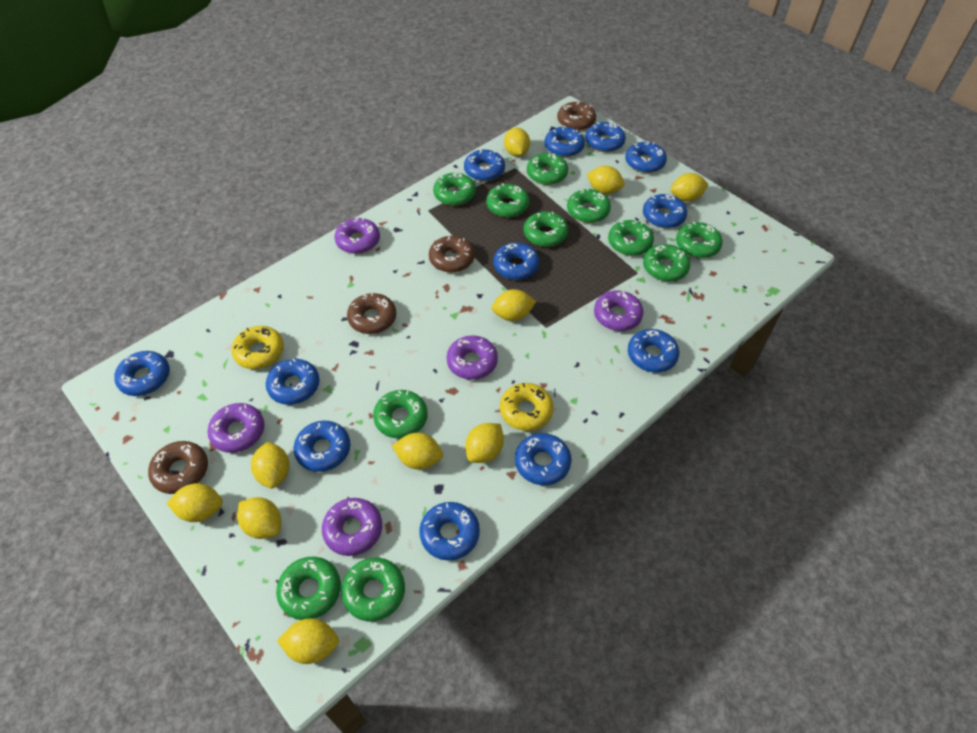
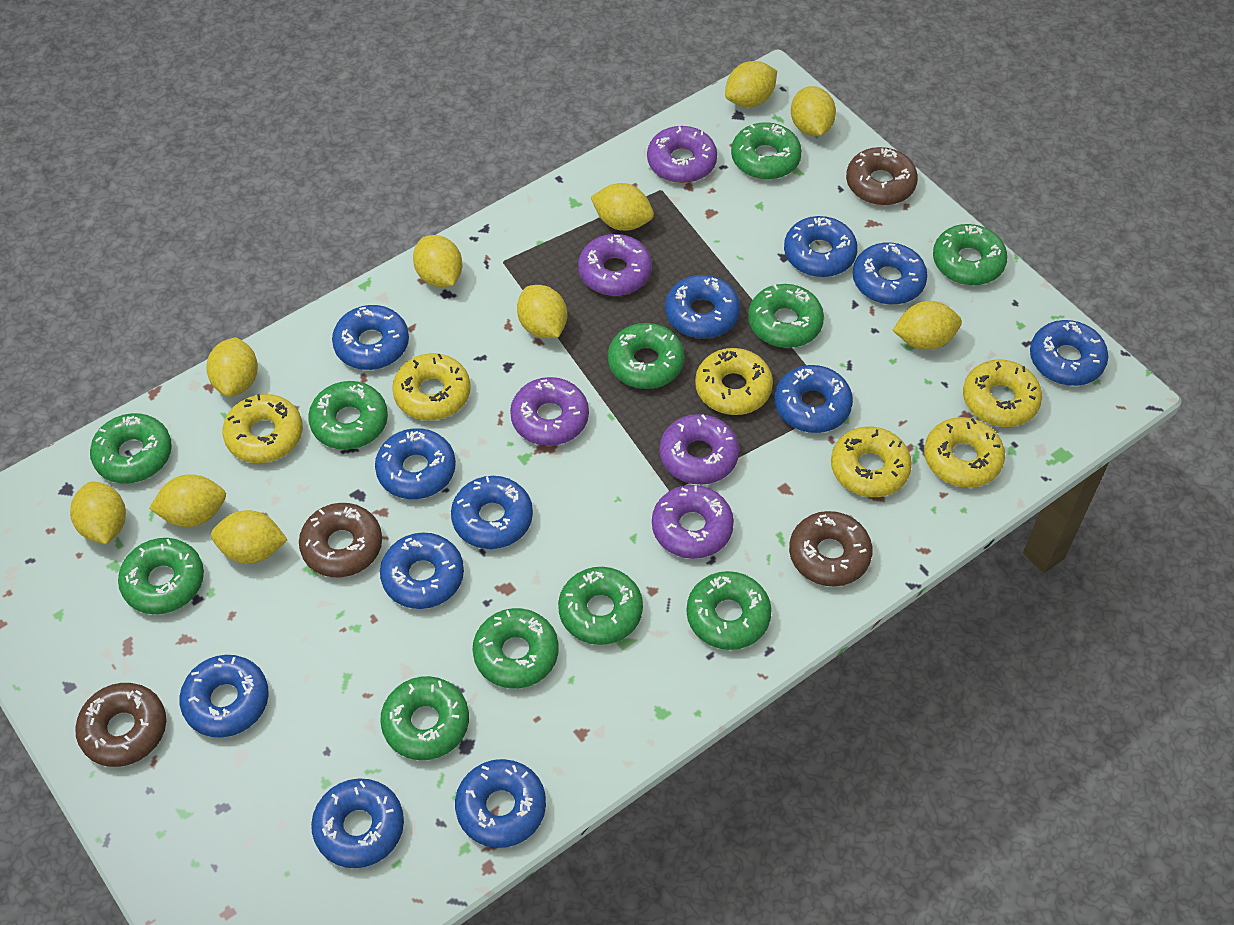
yellow donut: 2 -> 6

